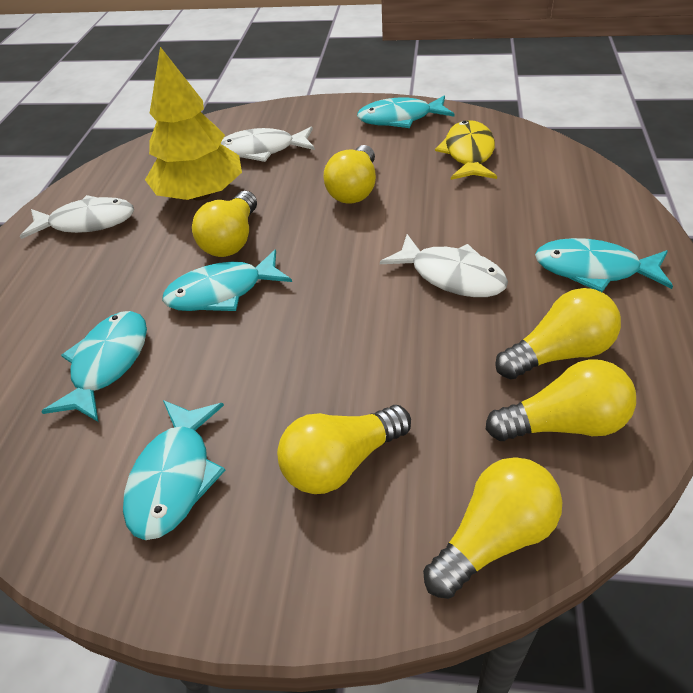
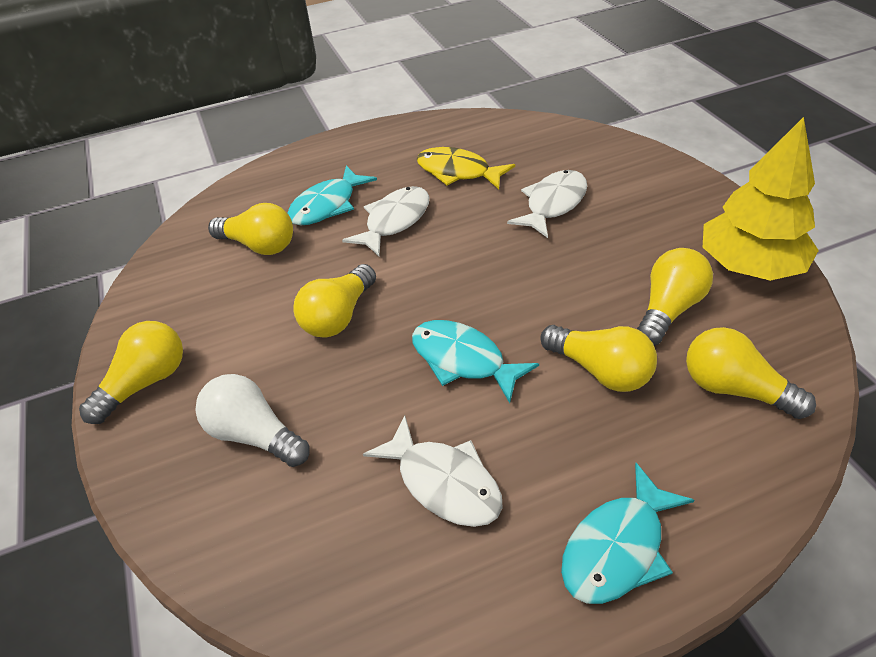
turquoise fish: 5 -> 3
white light bulb: 0 -> 1

